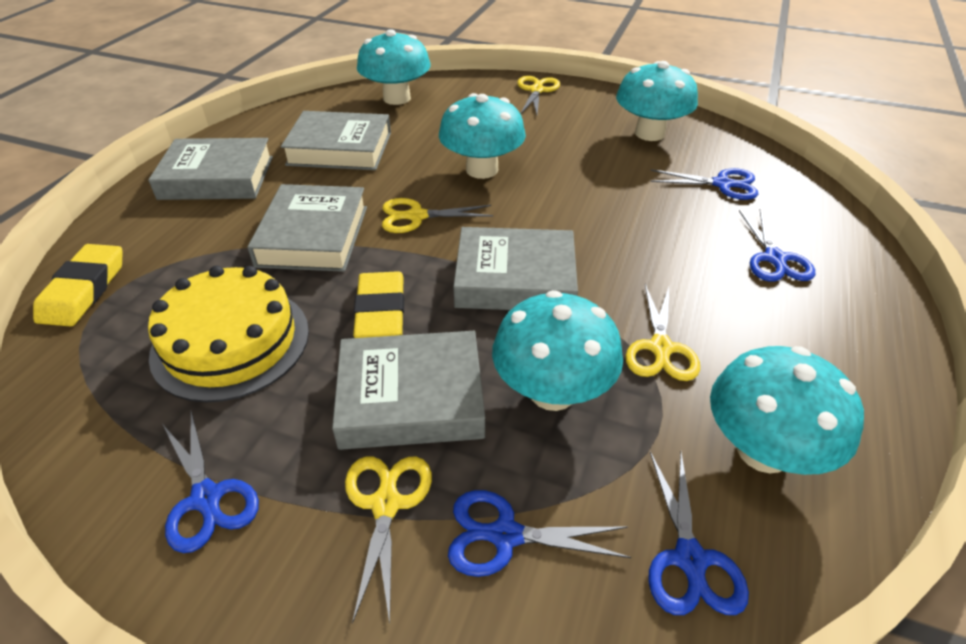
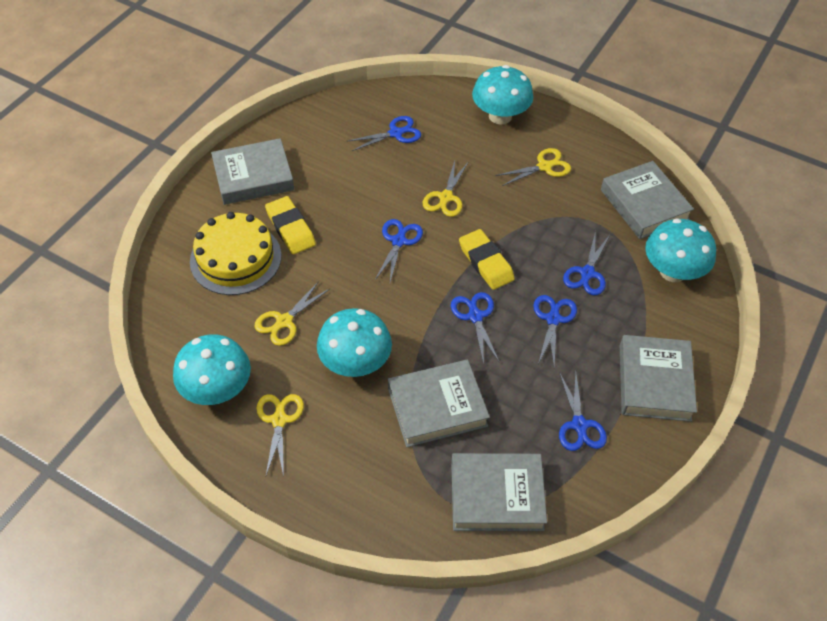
blue scissors: 5 -> 6
turquoise mushroom: 5 -> 4

